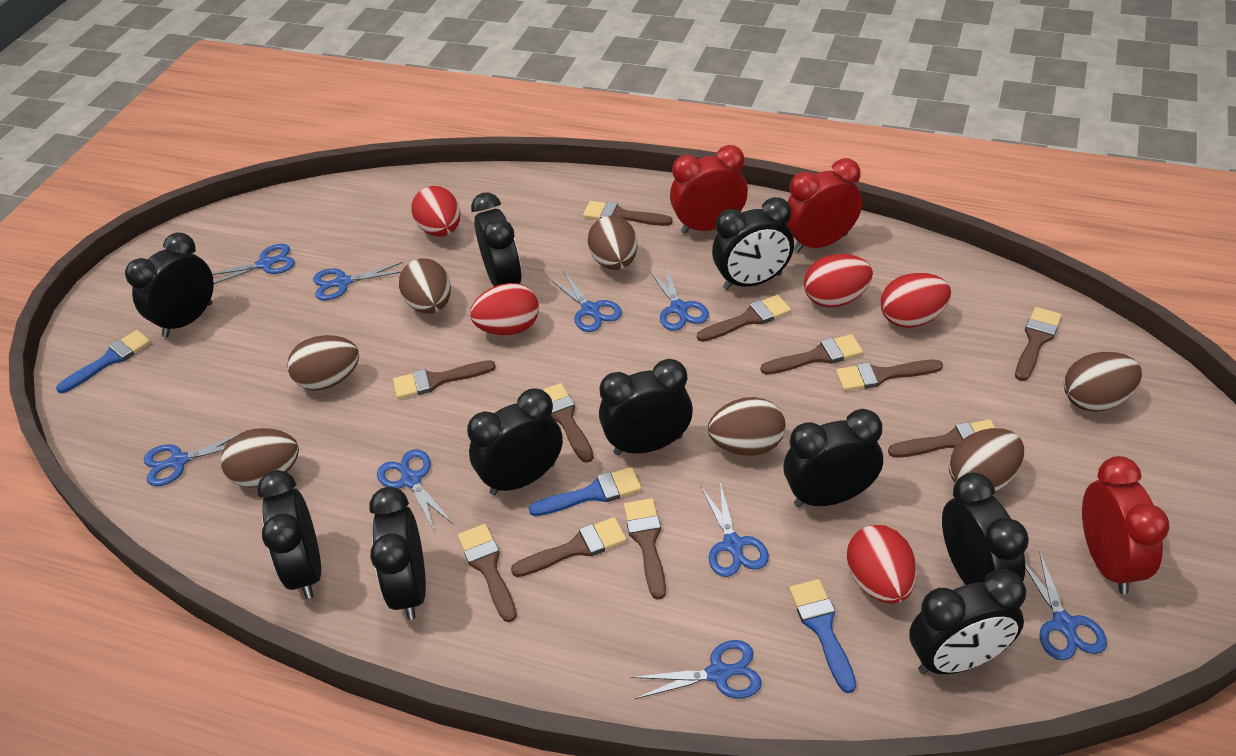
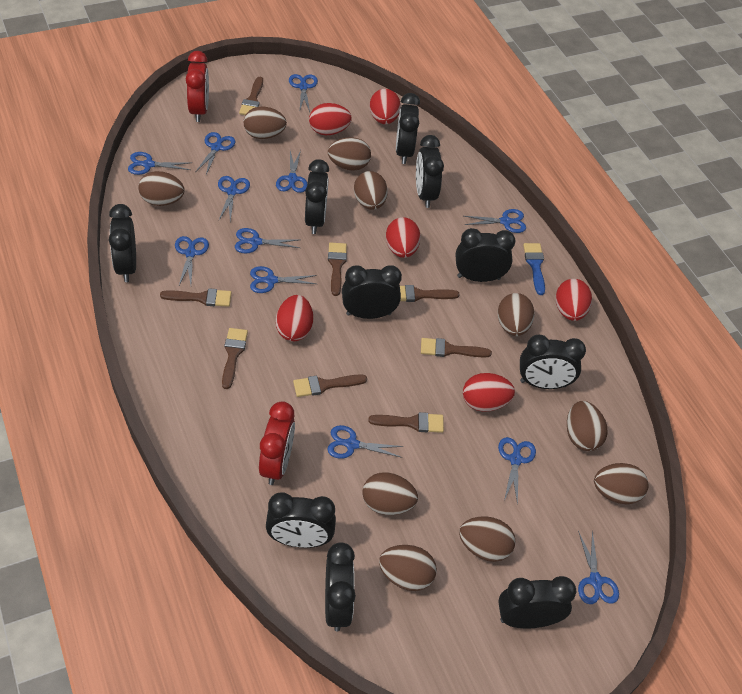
blue brush: 3 -> 1
blue scissors: 9 -> 12
brown brush: 11 -> 8
brown egg: 7 -> 10
red clock: 3 -> 2
red egg: 5 -> 6

